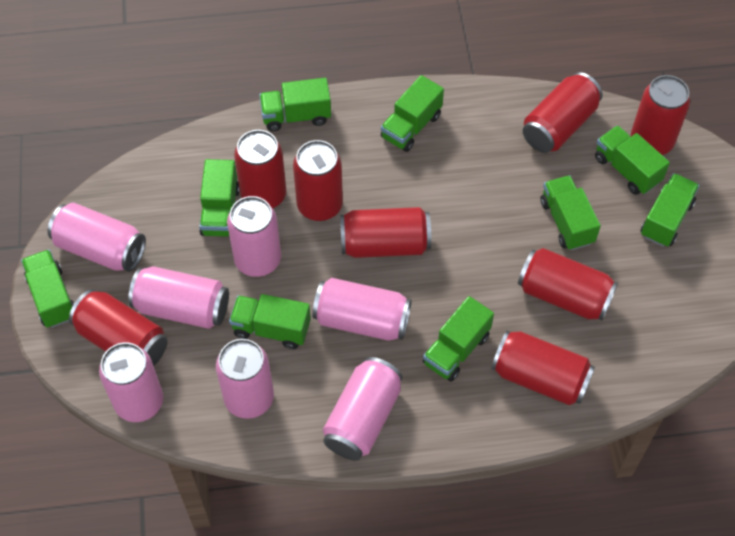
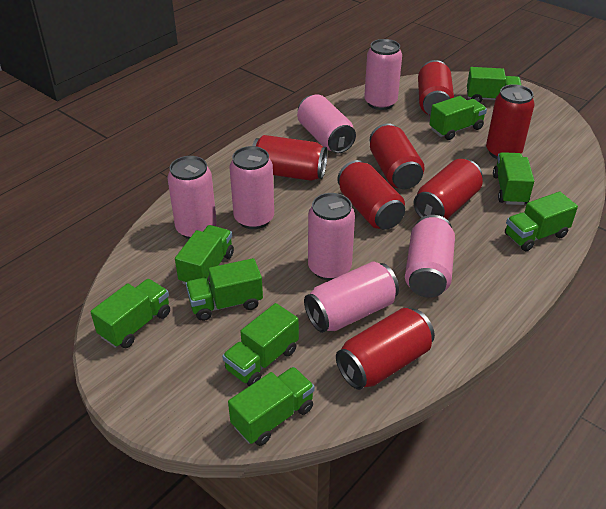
red can: 8 -> 7

